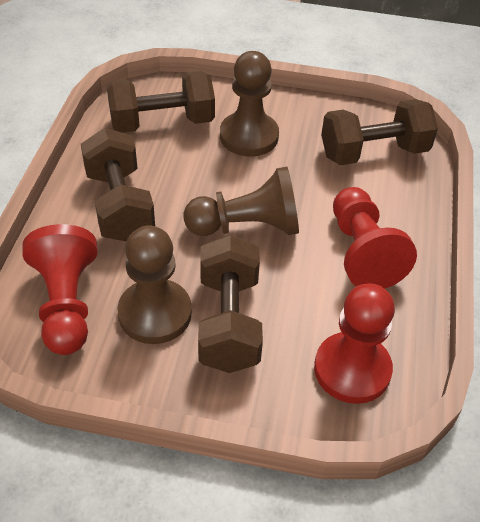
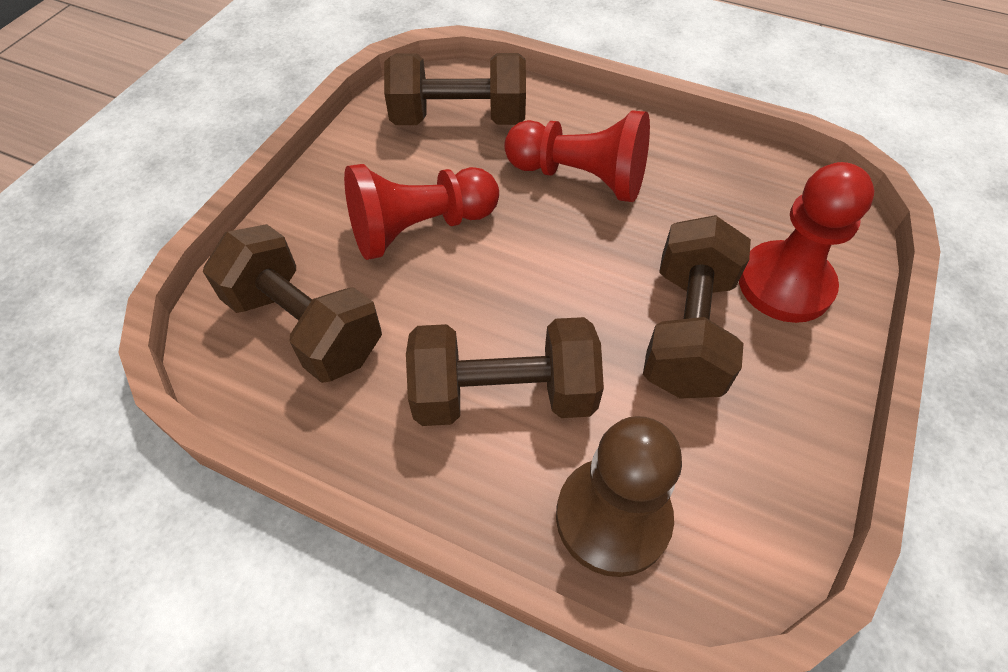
brown pawn: 3 -> 1

